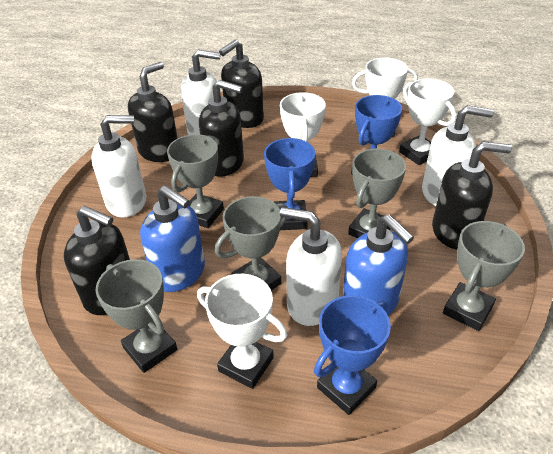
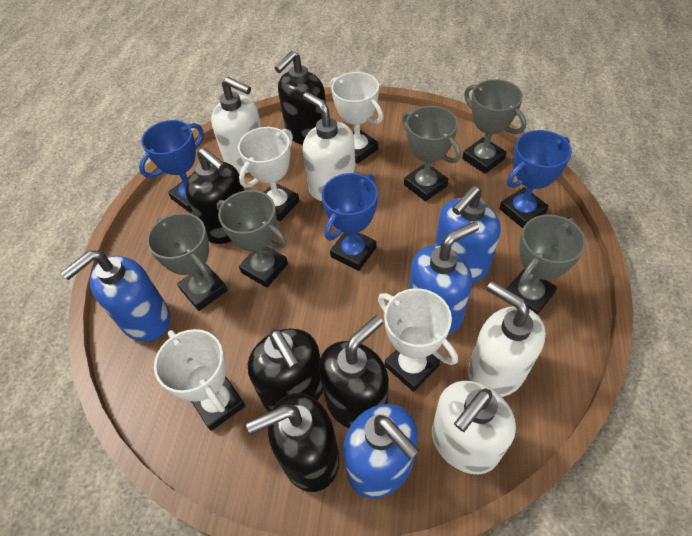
blue soap dispenser: 2 -> 4

